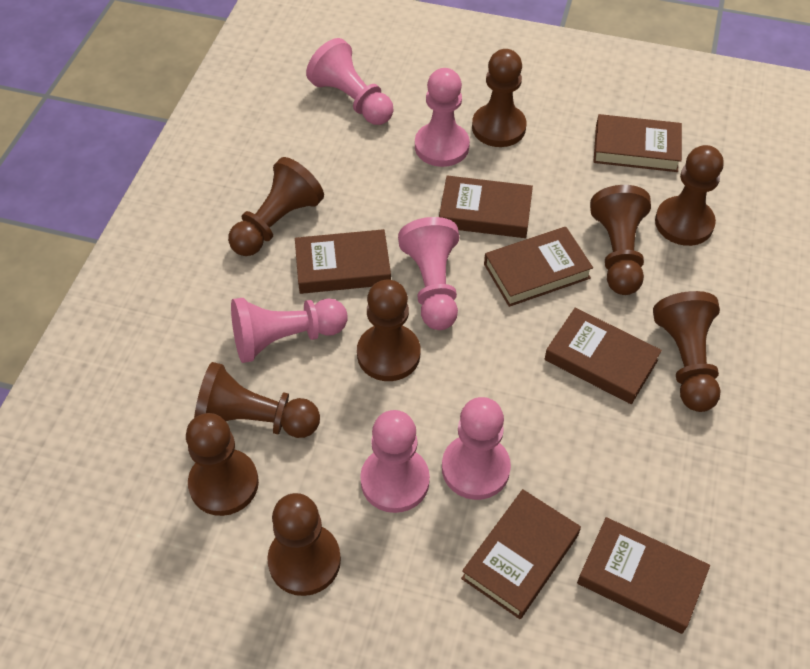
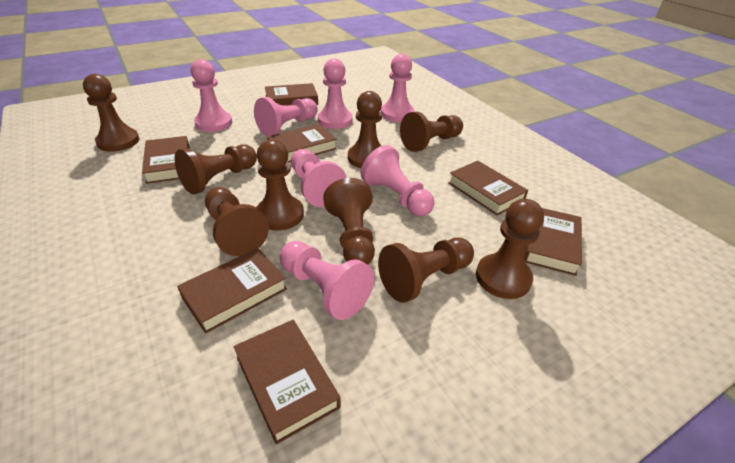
pink pawn: 6 -> 7

